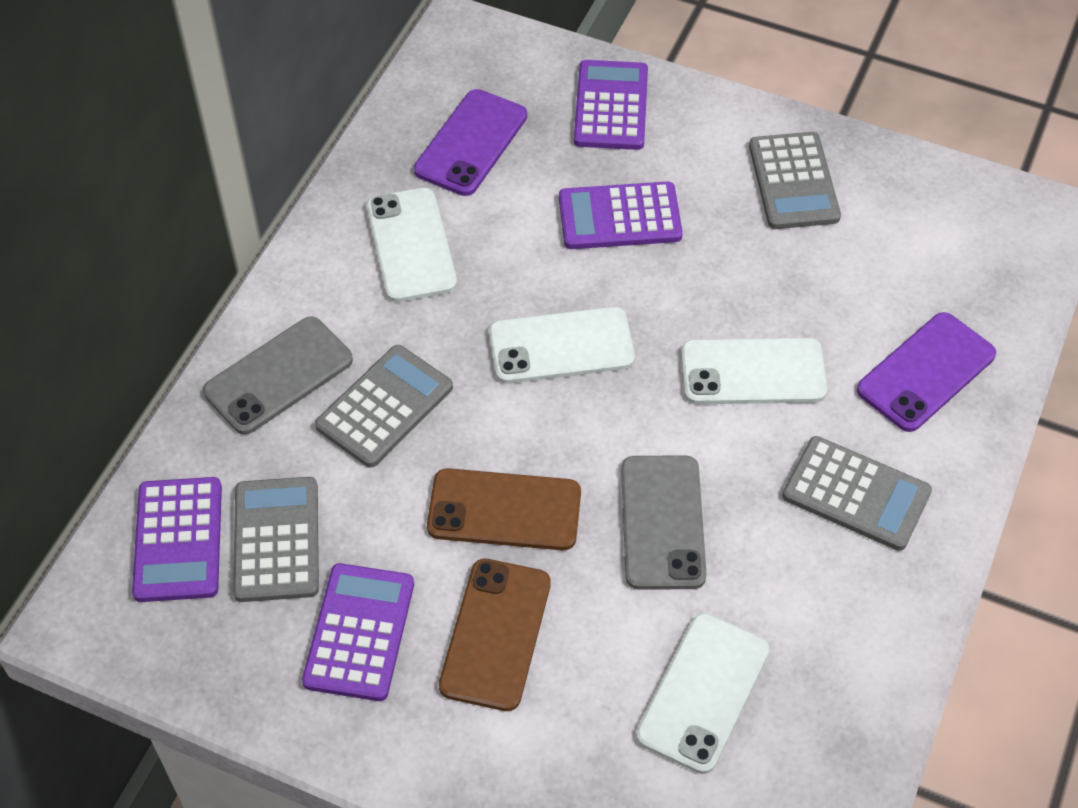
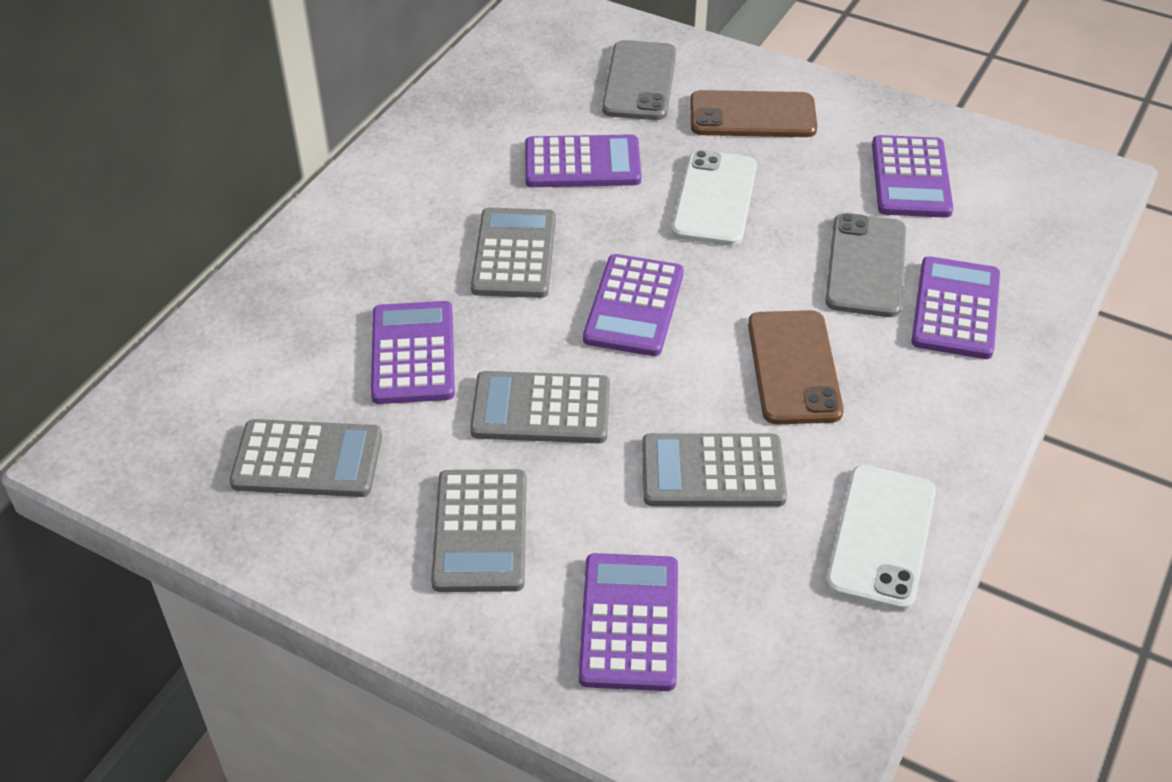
grey calculator: 4 -> 5
purple calculator: 4 -> 6
purple phone: 2 -> 0
white phone: 4 -> 2

